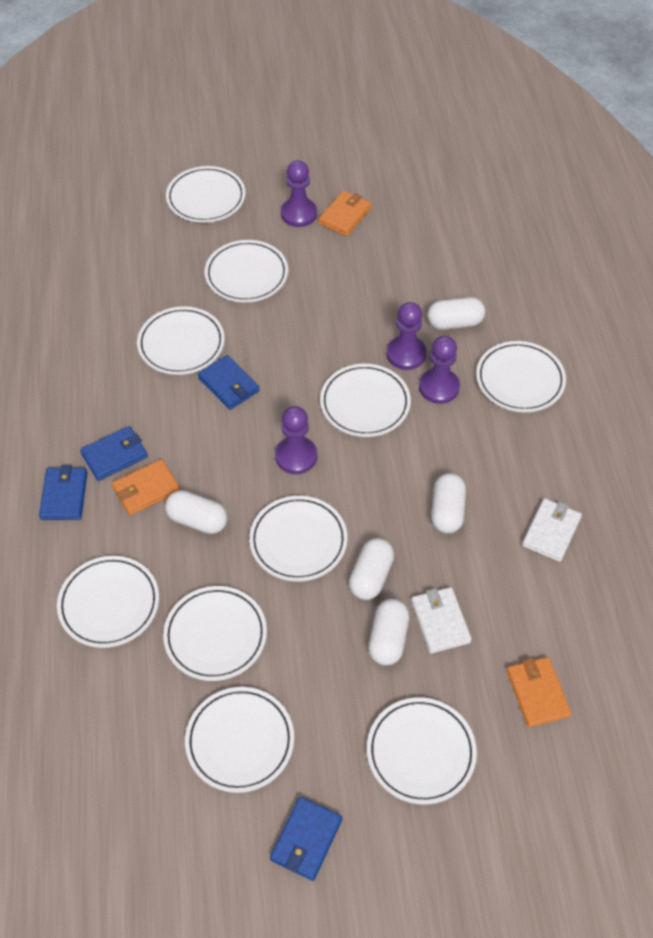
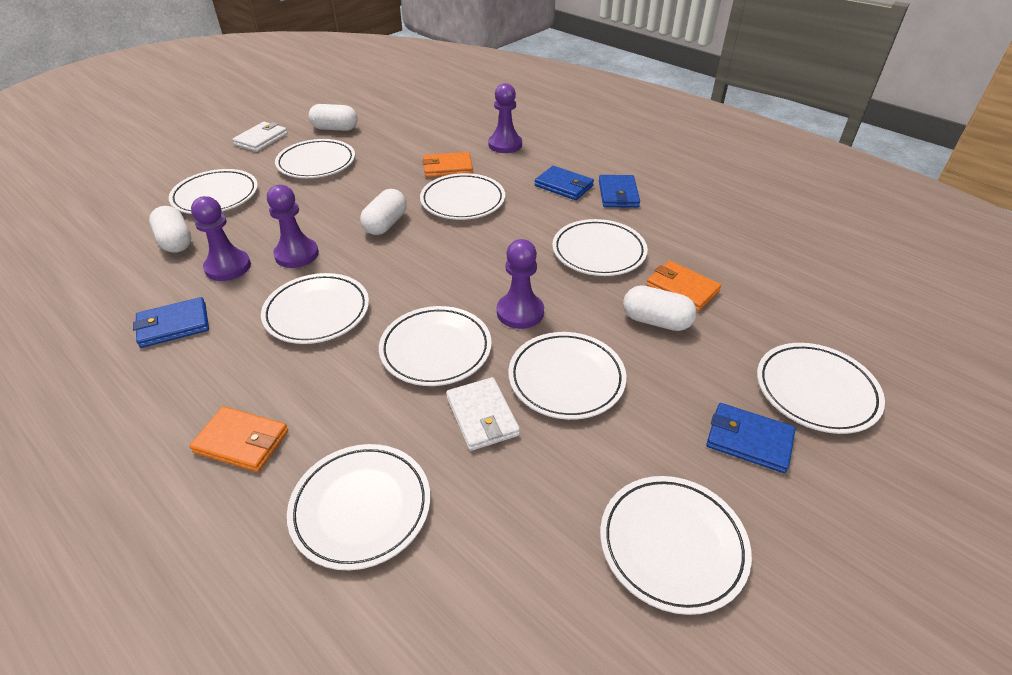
white capsule: 5 -> 4

